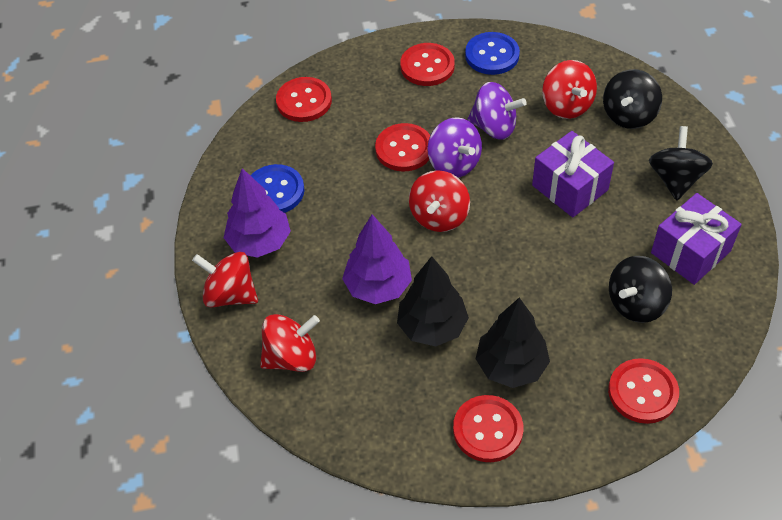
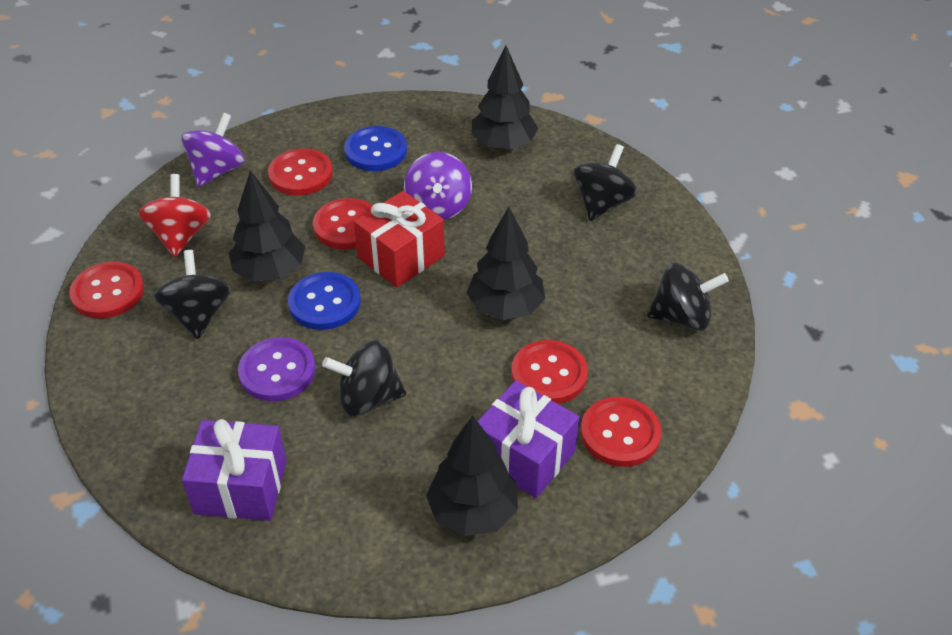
black spinning top: 3 -> 4
black tree: 2 -> 4
purple button: 0 -> 1
purple tree: 2 -> 0
red gift: 0 -> 1
red spinning top: 4 -> 1

